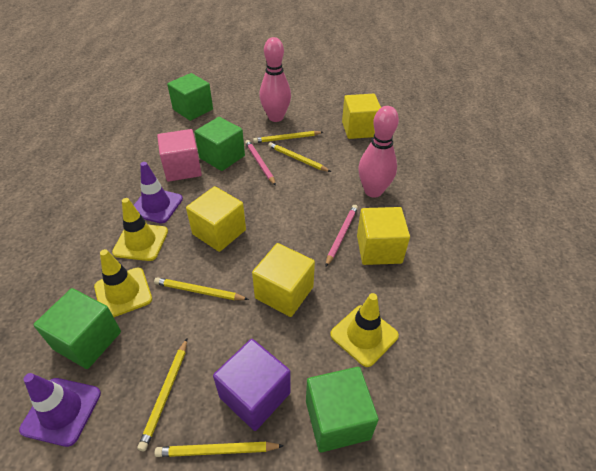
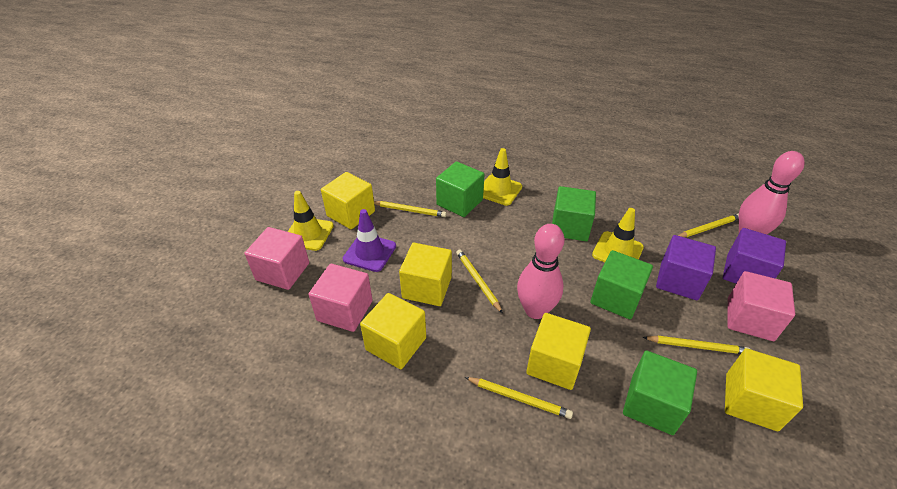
pink cube: 1 -> 3
pink pencil: 2 -> 0
purple cube: 1 -> 2
purple traffic cone: 2 -> 1
yellow cube: 4 -> 5

